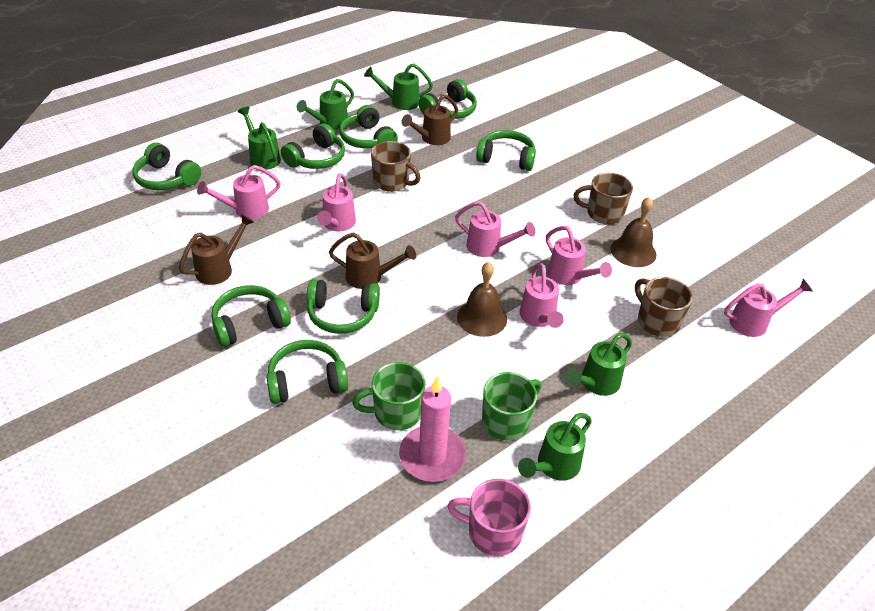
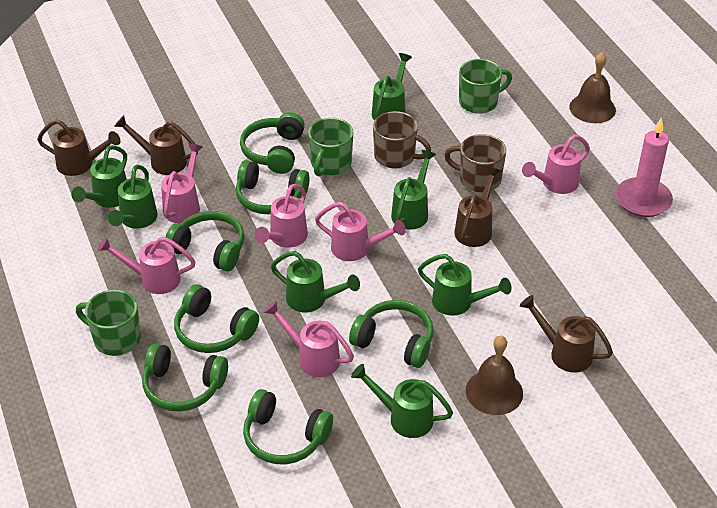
brown mug: 3 -> 2
brown watering can: 3 -> 4
green headphones: 8 -> 7
green mug: 2 -> 3
green watering can: 5 -> 7
pink mug: 1 -> 0

